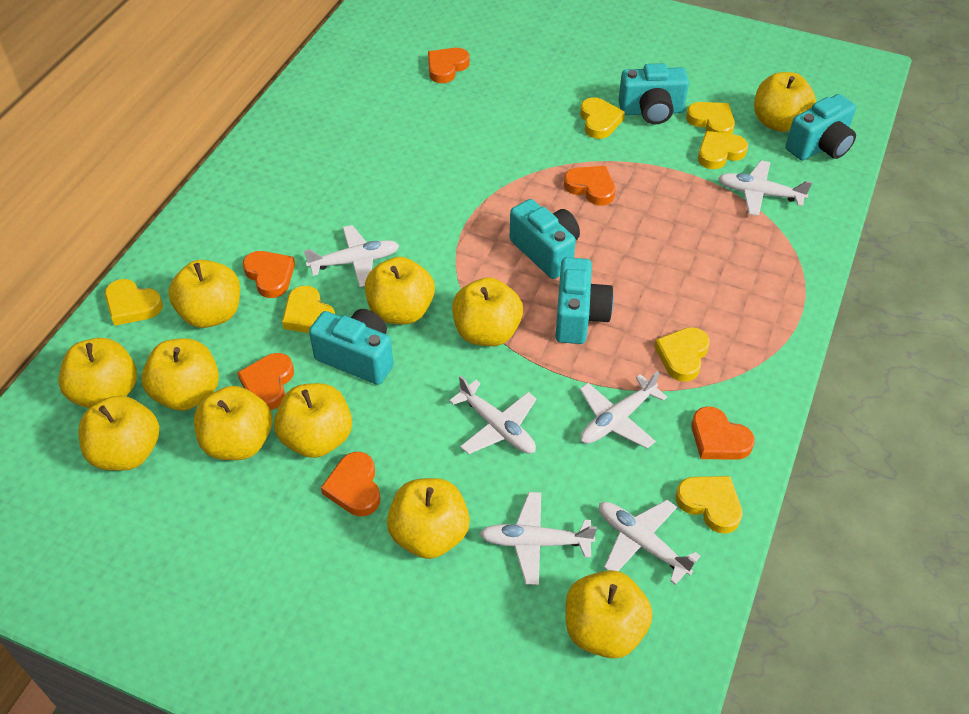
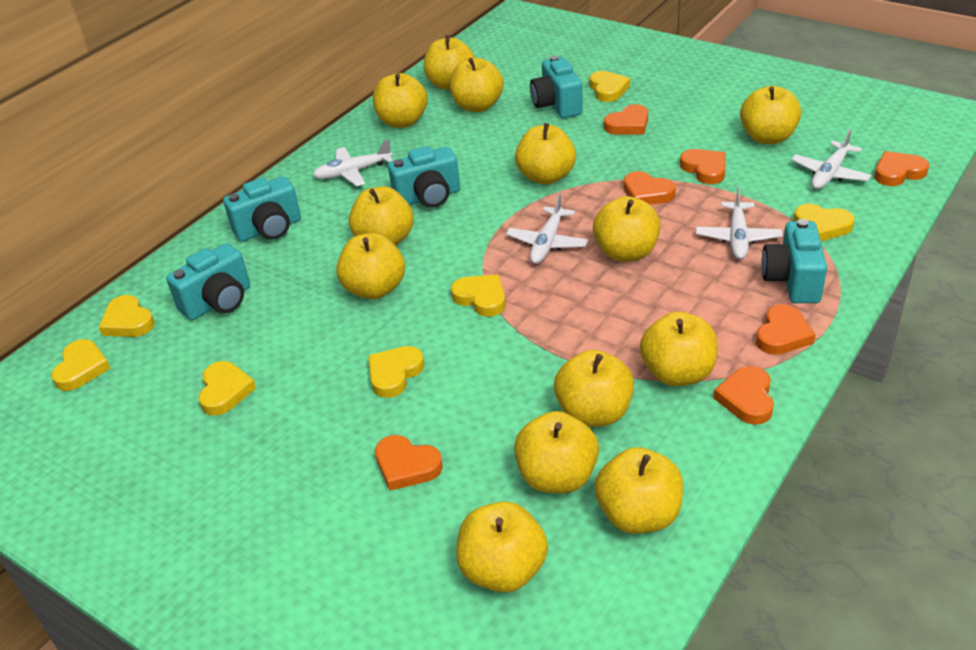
orange heart: 6 -> 7
white plane: 6 -> 4
yellow apple: 11 -> 13

